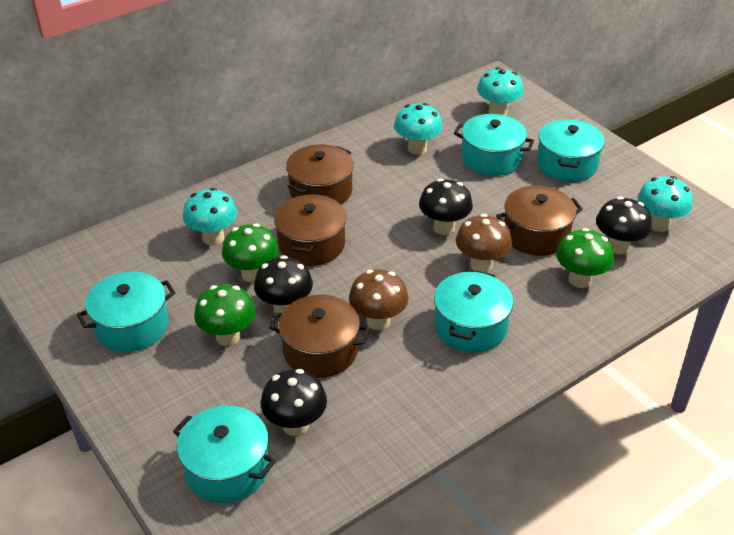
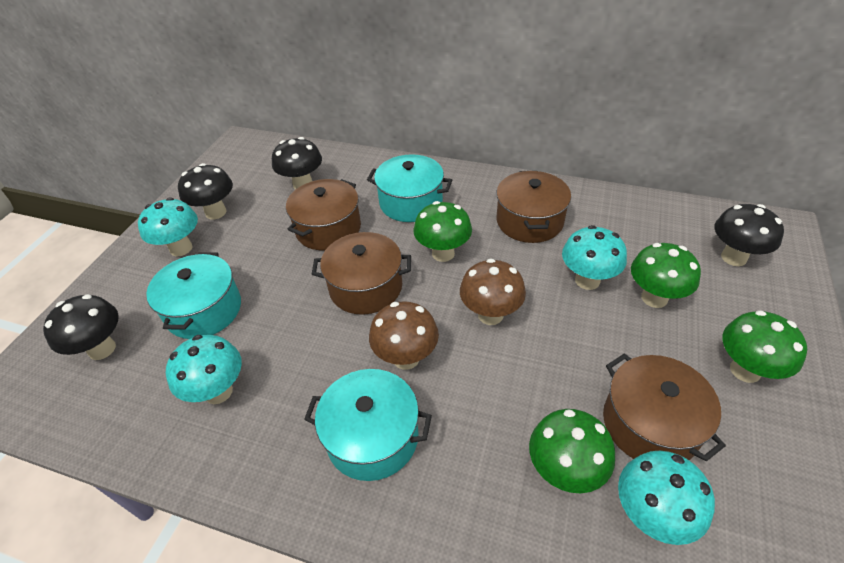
green mushroom: 3 -> 4
turquoise pot: 5 -> 3

